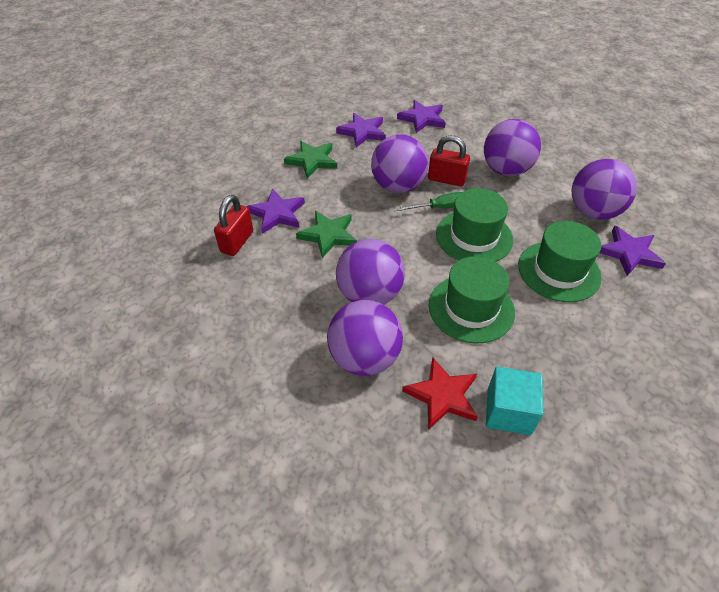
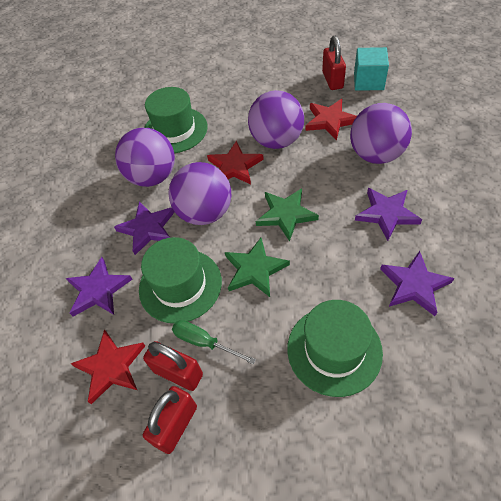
purple ball: 5 -> 4
red padlock: 2 -> 3
red star: 1 -> 3

